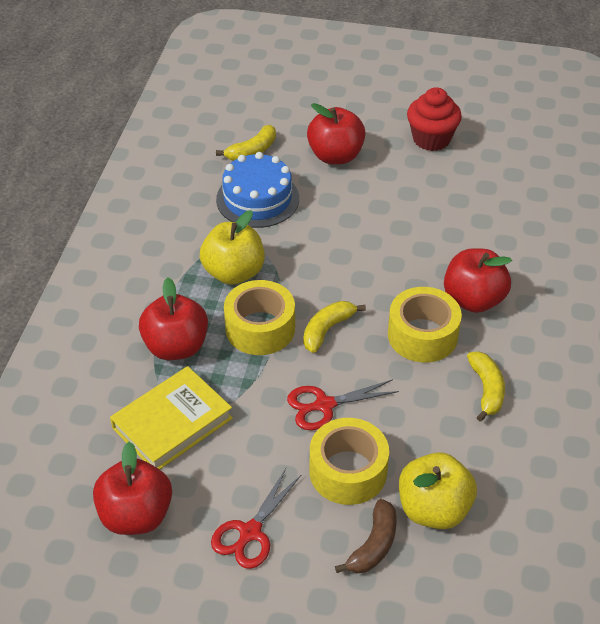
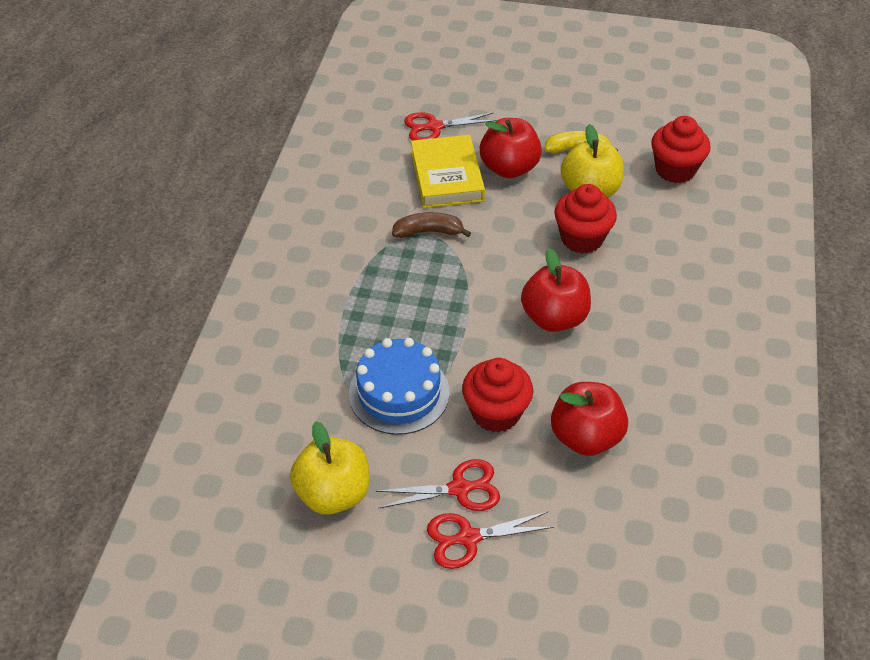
red apple: 4 -> 3
red cupcake: 1 -> 3
red scissors: 2 -> 3
yellow banana: 3 -> 1
yellow tape: 3 -> 0

